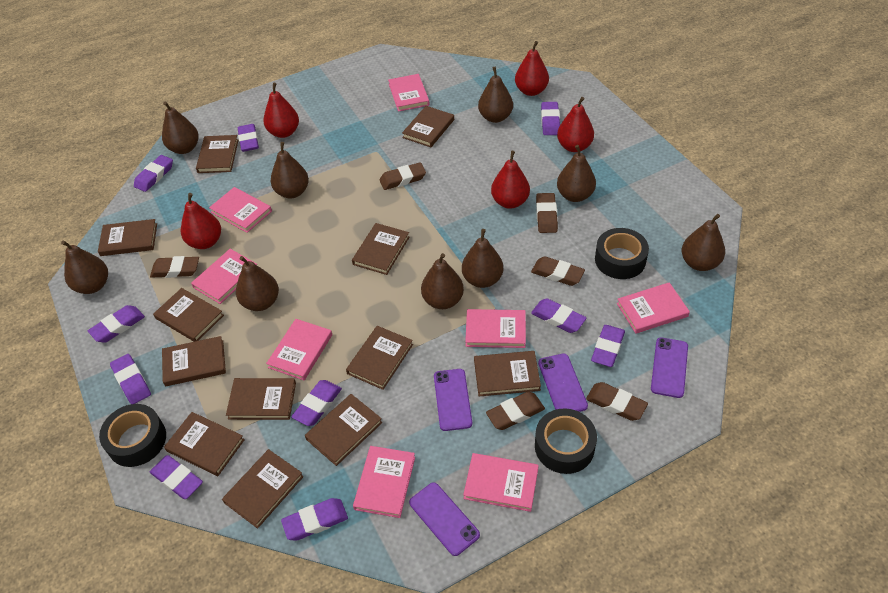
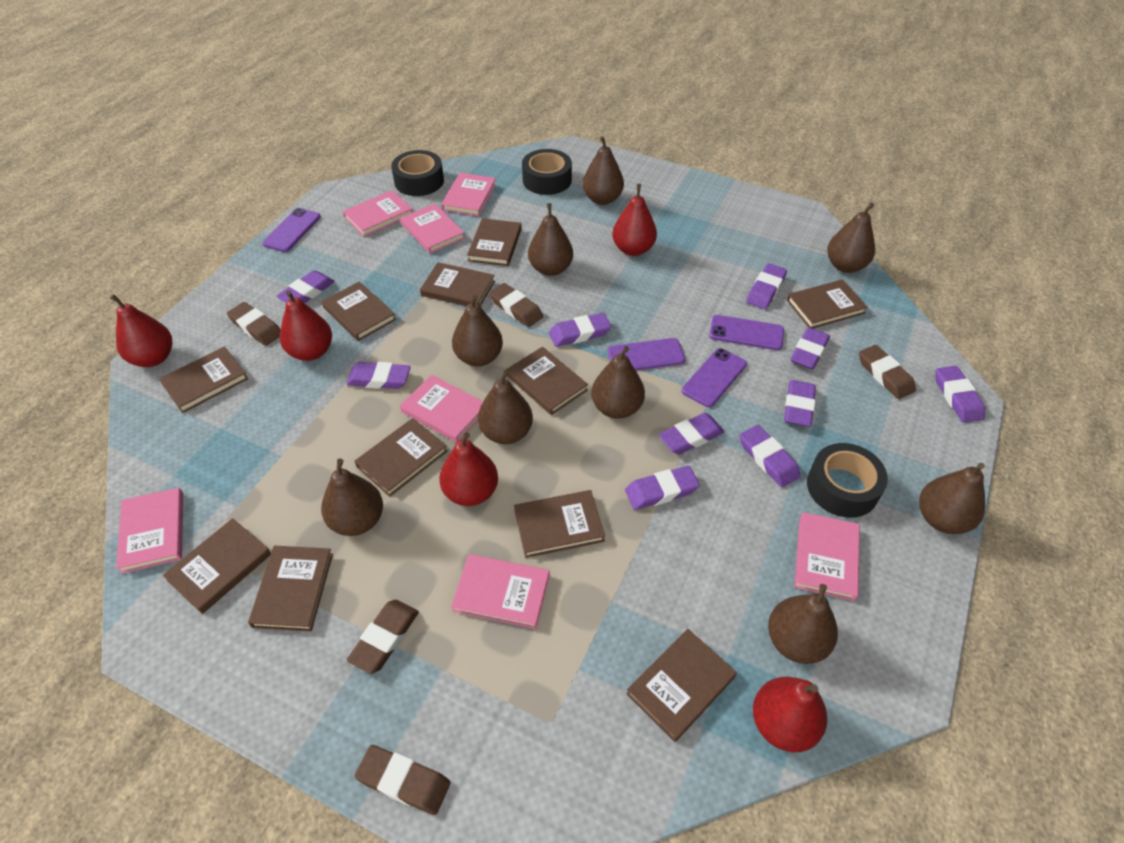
brown book: 12 -> 11
brown eraser: 6 -> 5
pink book: 8 -> 7

